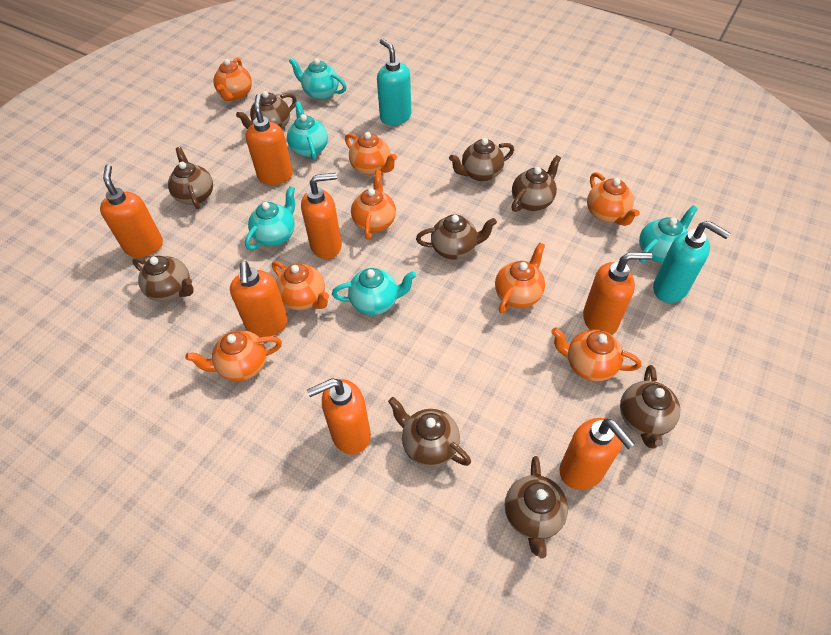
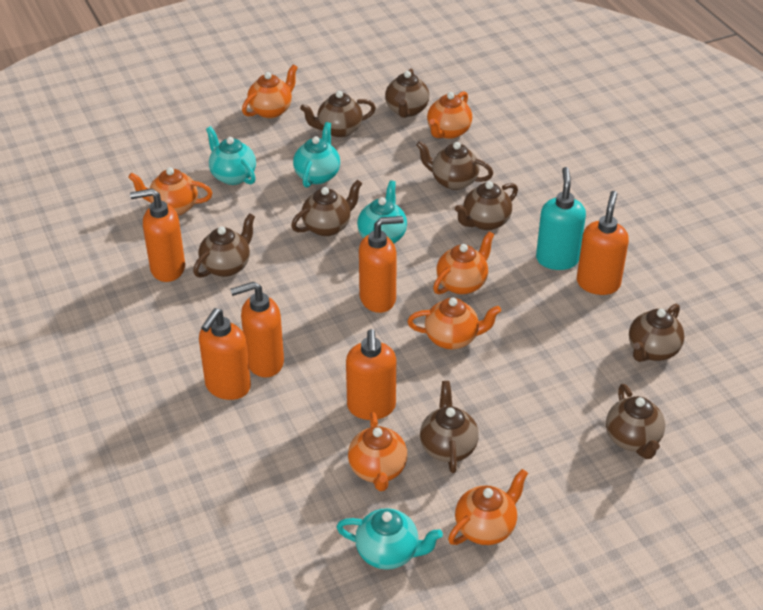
orange soap dispenser: 7 -> 6
orange teapot: 8 -> 7
turquoise soap dispenser: 2 -> 1
turquoise teapot: 5 -> 4

